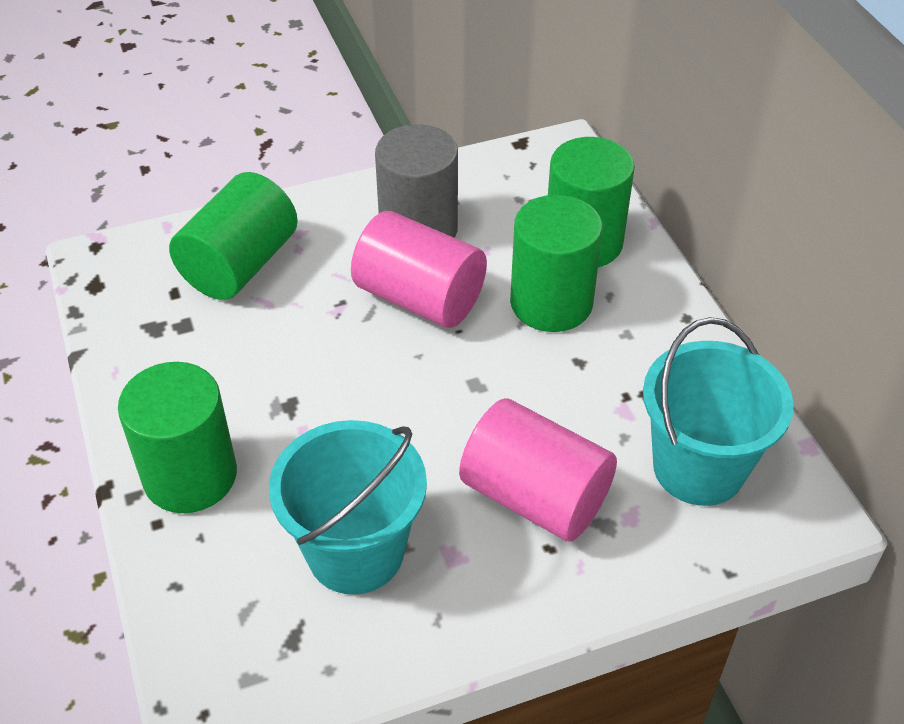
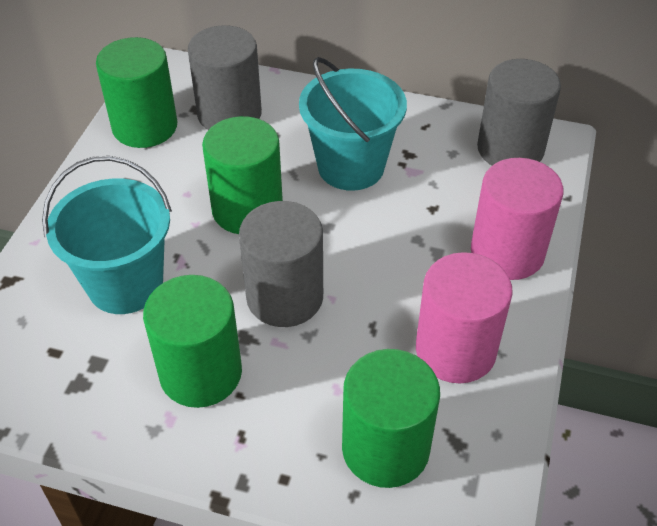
grey cylinder: 1 -> 3

